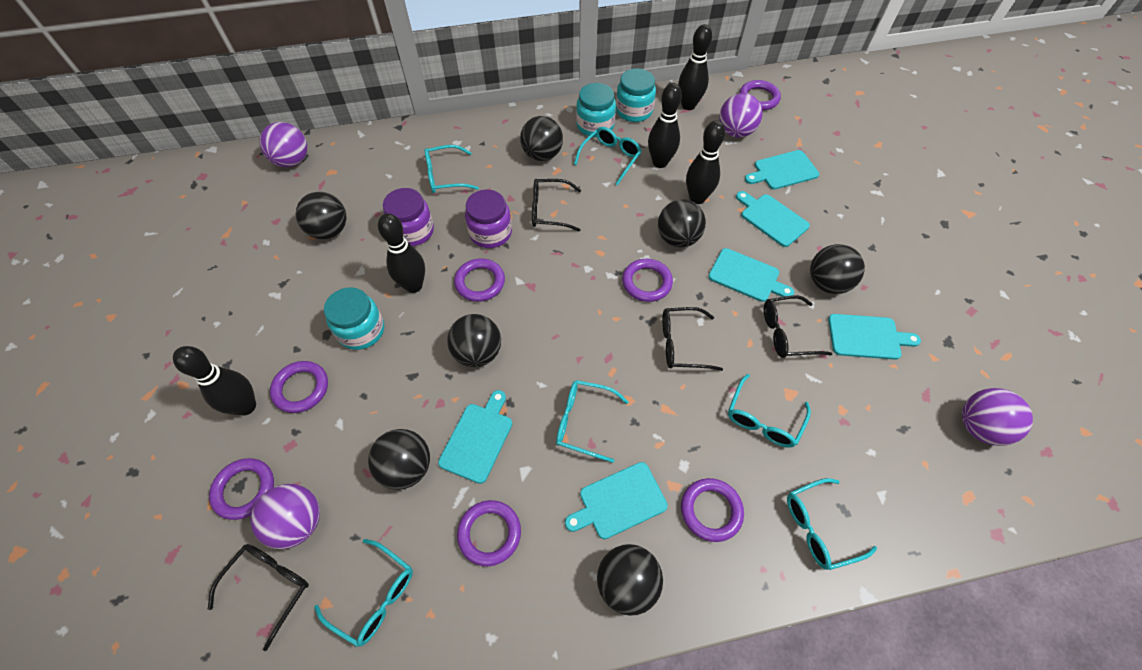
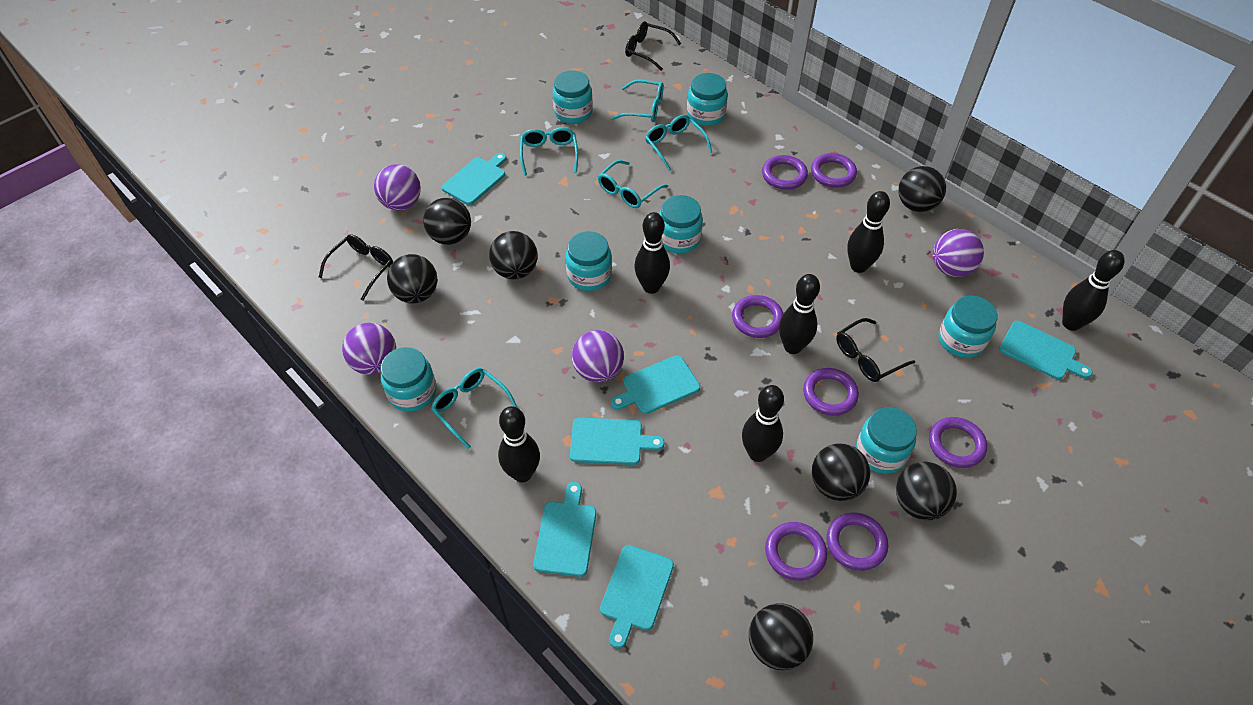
black bowling pin: 5 -> 6
black glasses: 4 -> 3
purple jar: 2 -> 0
turquoise glasses: 6 -> 5
turquoise jar: 3 -> 7

